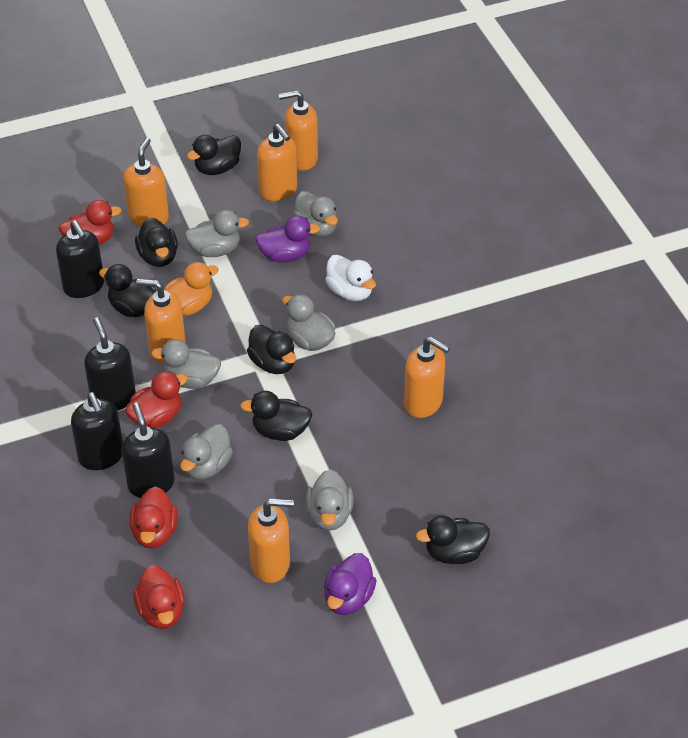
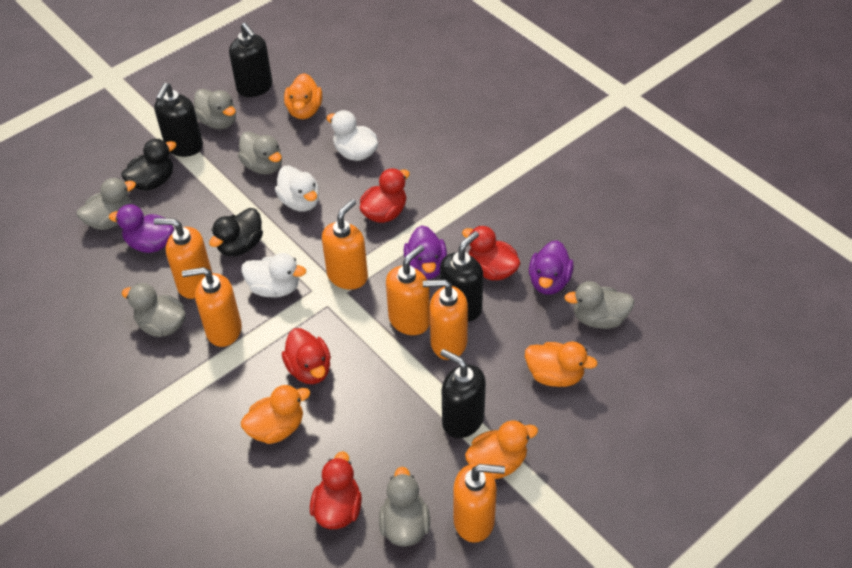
black duck: 6 -> 2
orange duck: 1 -> 4
purple duck: 2 -> 3
white duck: 1 -> 3

